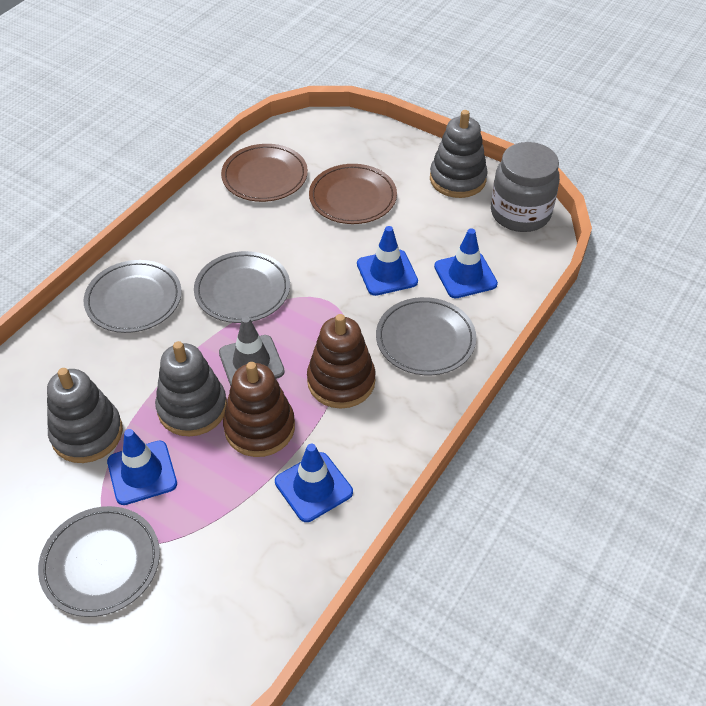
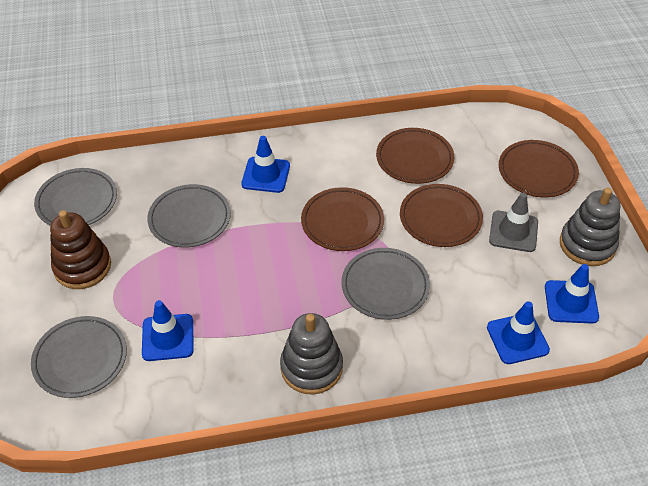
brown plate: 2 -> 4
brown stacking toy: 2 -> 1
grey jar: 1 -> 0
grey stacking toy: 3 -> 2

